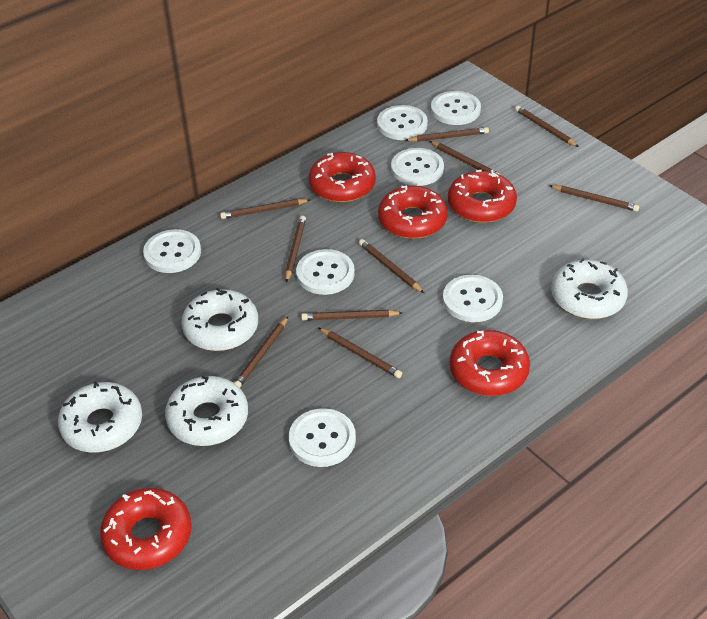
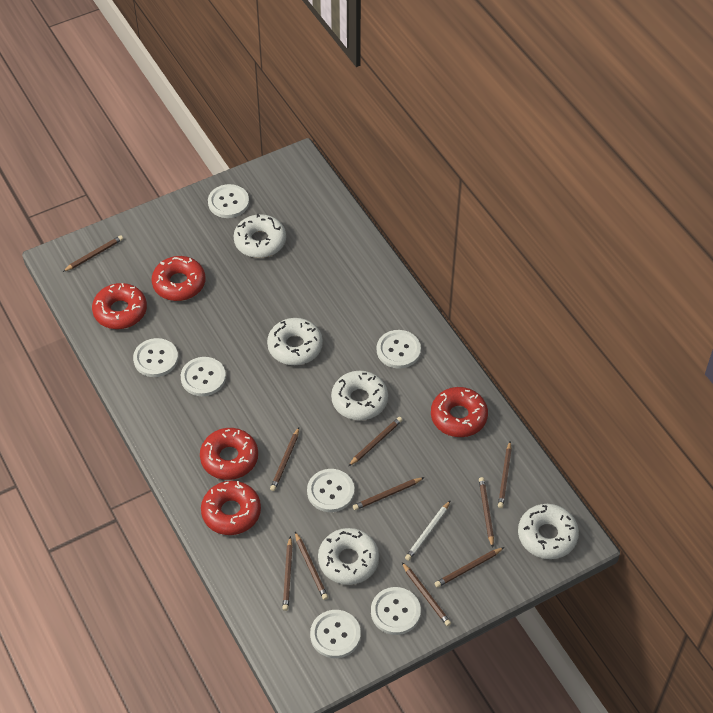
white donut: 4 -> 5
white pencil: 0 -> 1

